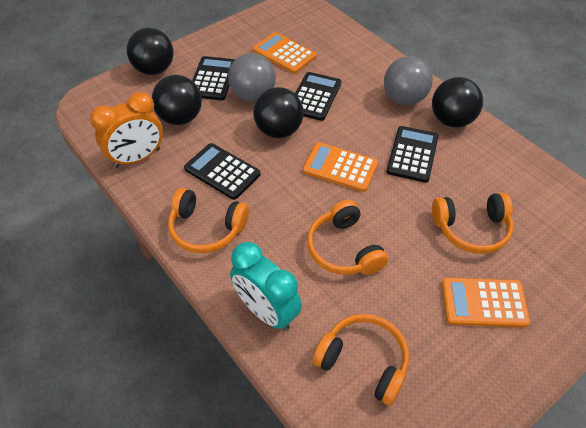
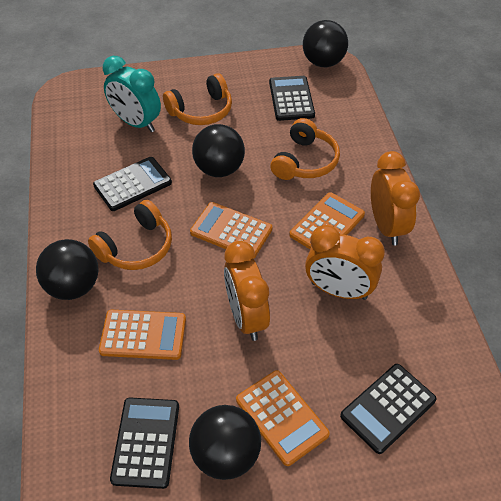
grey ball: 2 -> 0
orange calculator: 3 -> 4
orange clock: 1 -> 3
orange headphones: 4 -> 3

